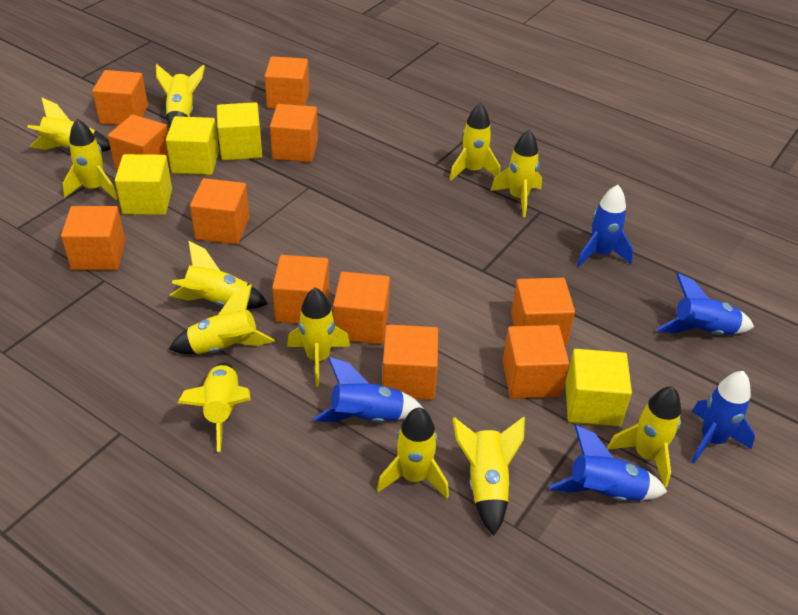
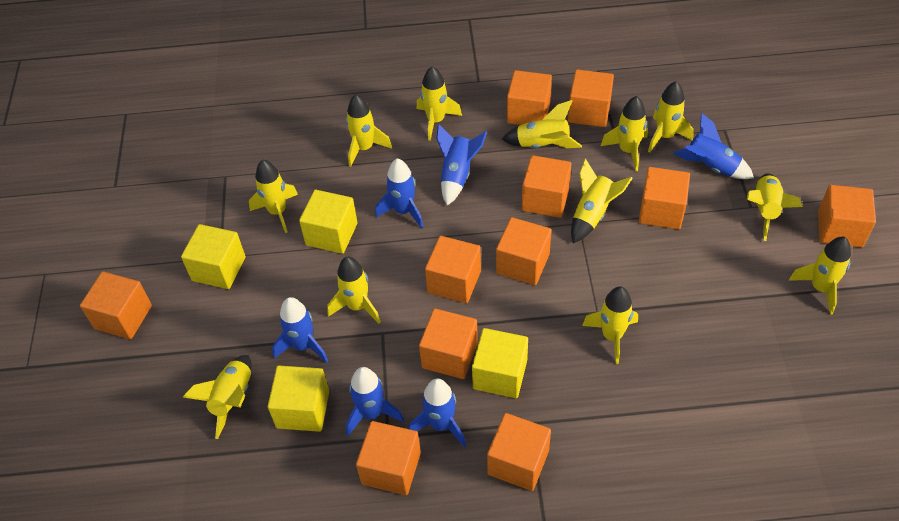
blue rocket: 5 -> 6

